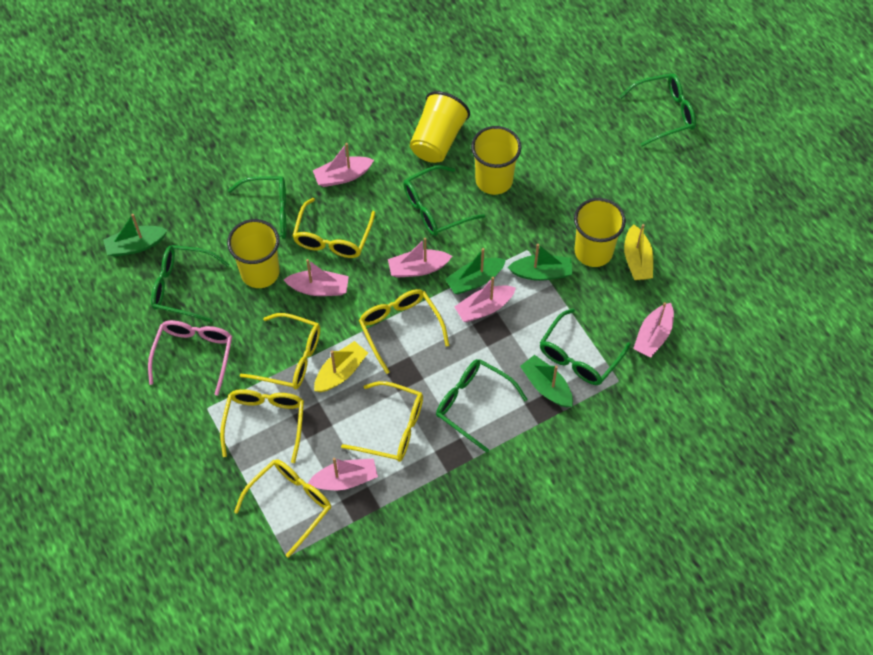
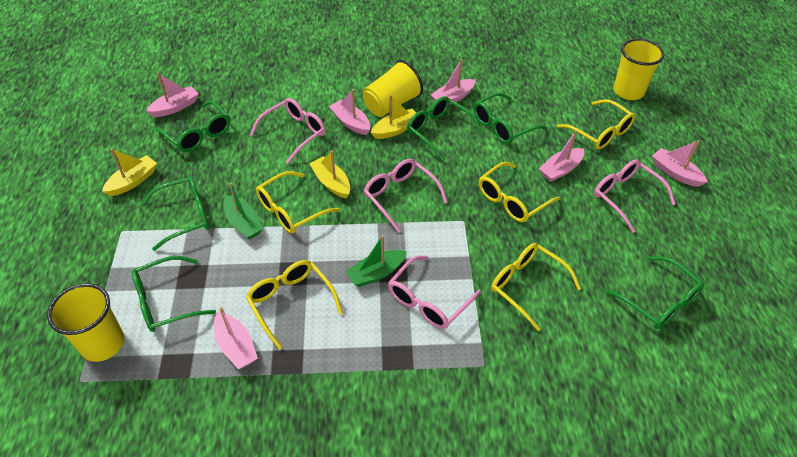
green boat: 4 -> 2
pink glasses: 1 -> 4
yellow boat: 2 -> 3
yellow cup: 4 -> 3
yellow glasses: 6 -> 5

